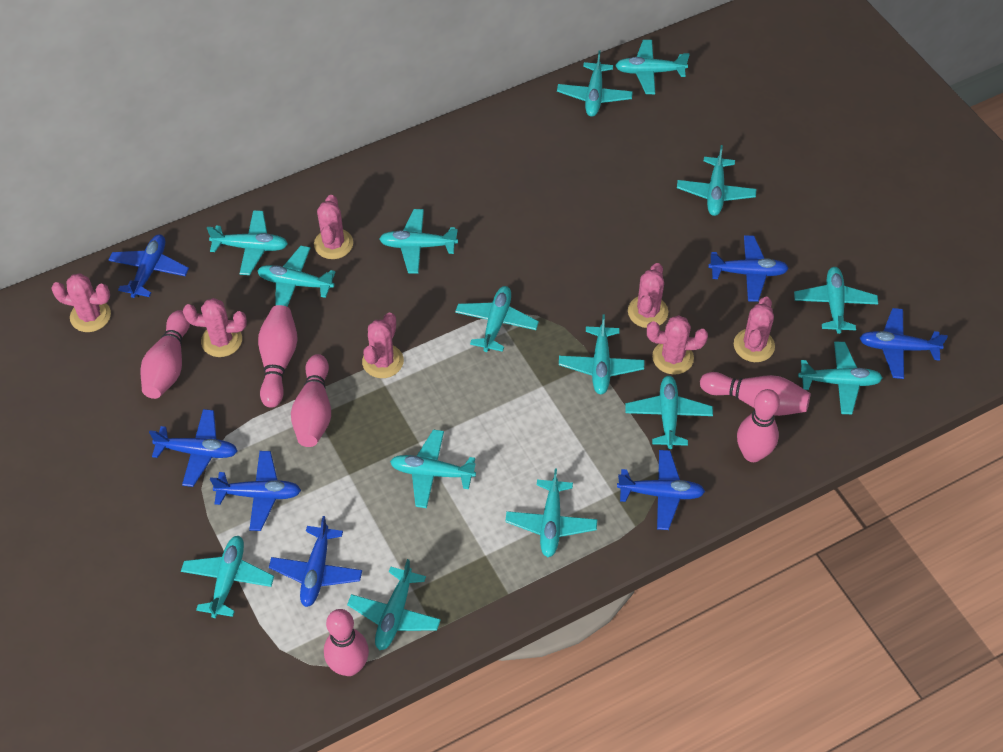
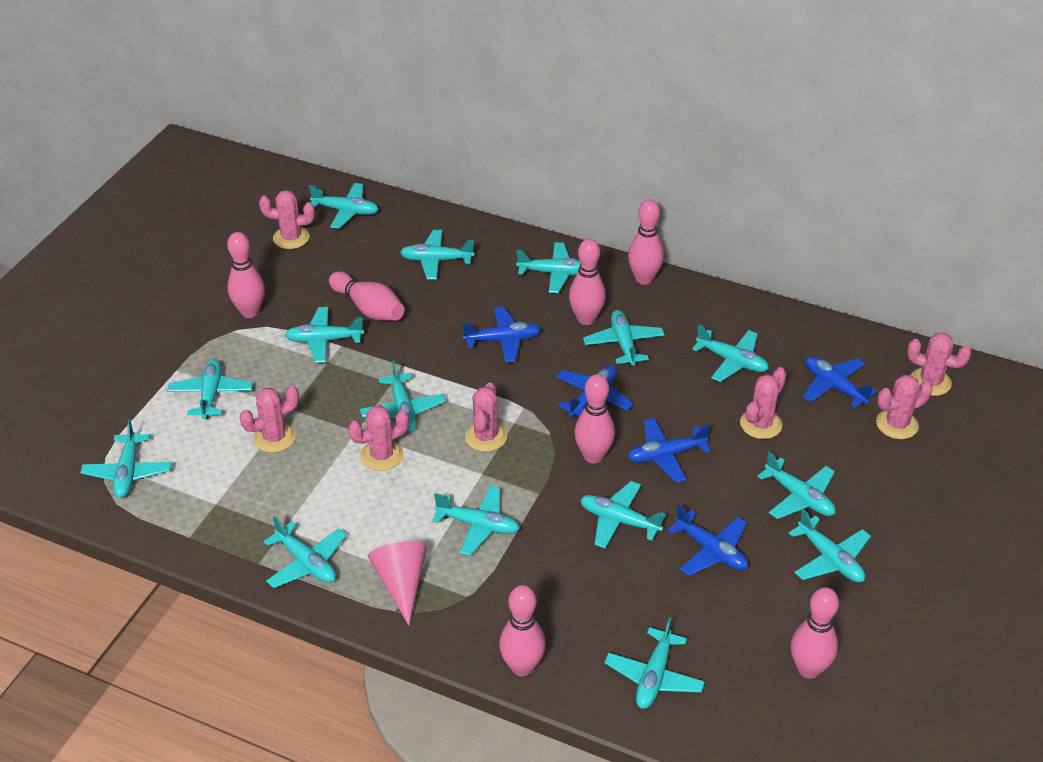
blue plane: 7 -> 5
pink bowling pin: 6 -> 7
pink cone: 0 -> 1

